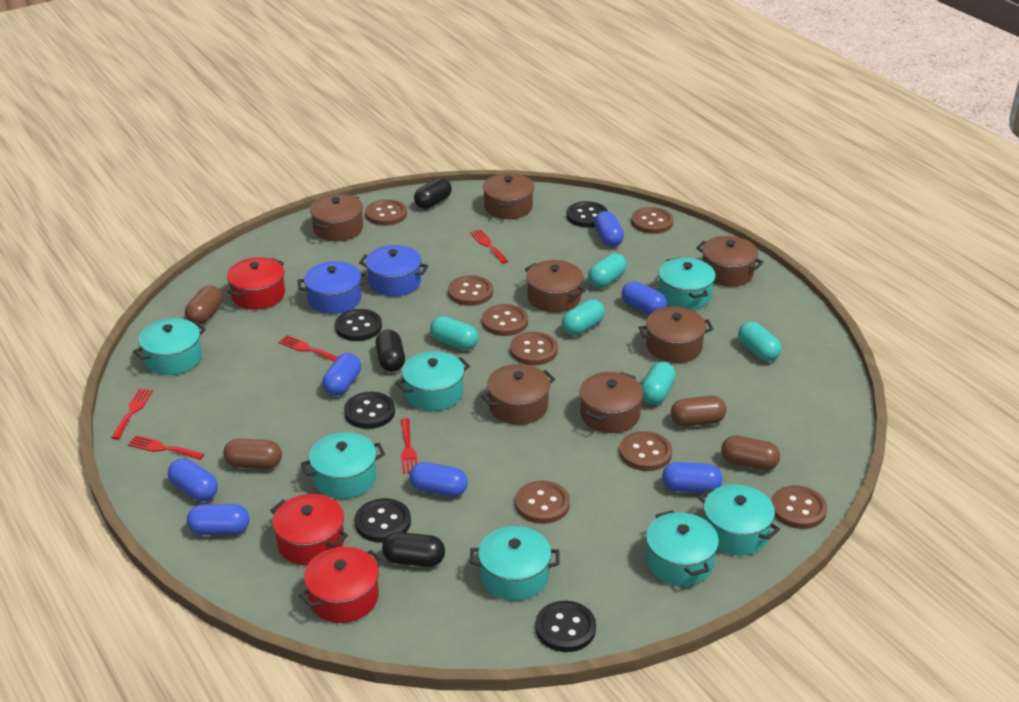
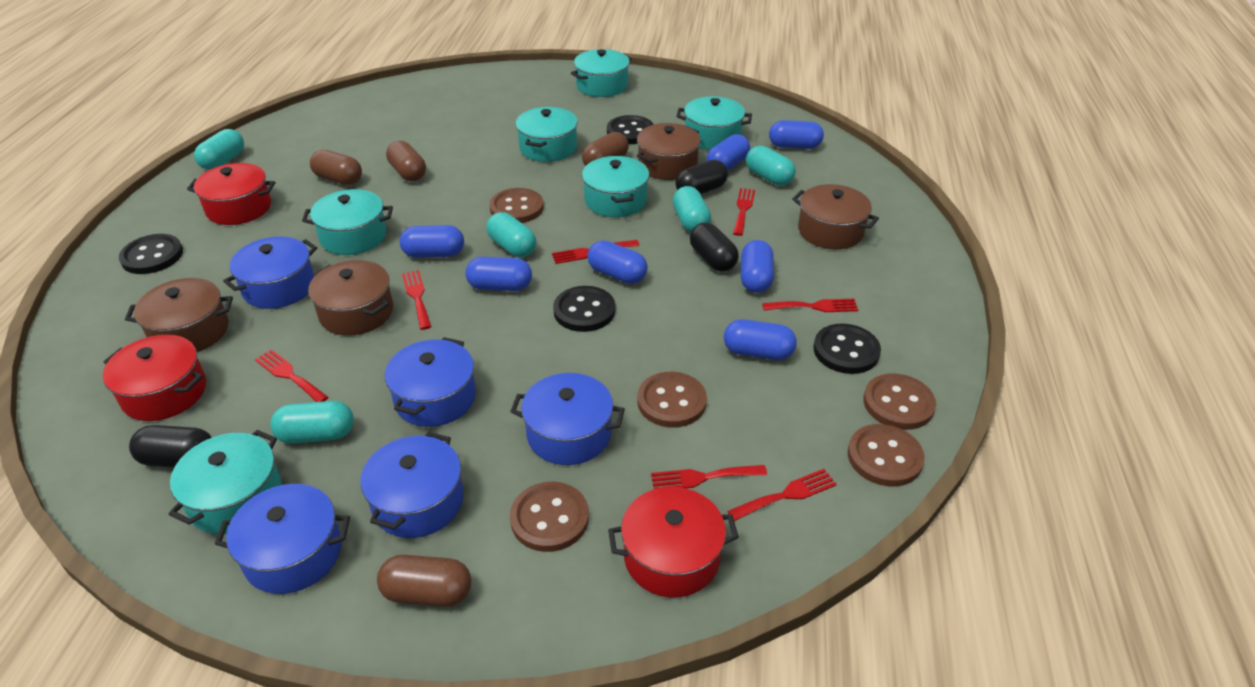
black button: 5 -> 4
blue pot: 2 -> 5
brown button: 8 -> 5
brown pot: 7 -> 4
red fork: 5 -> 7
turquoise pot: 7 -> 6

